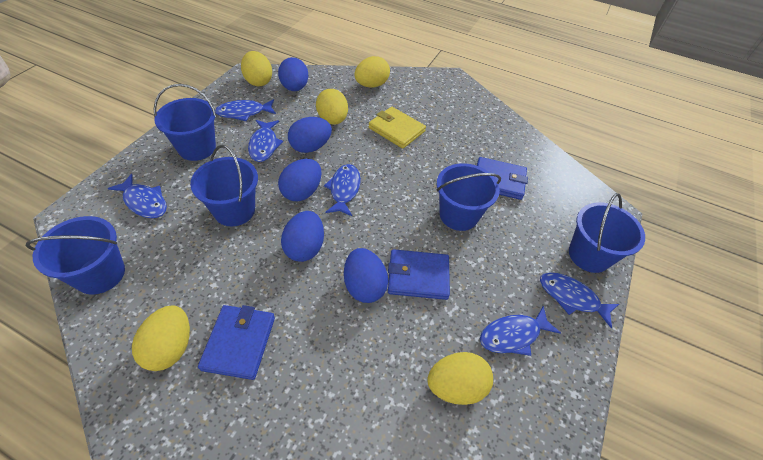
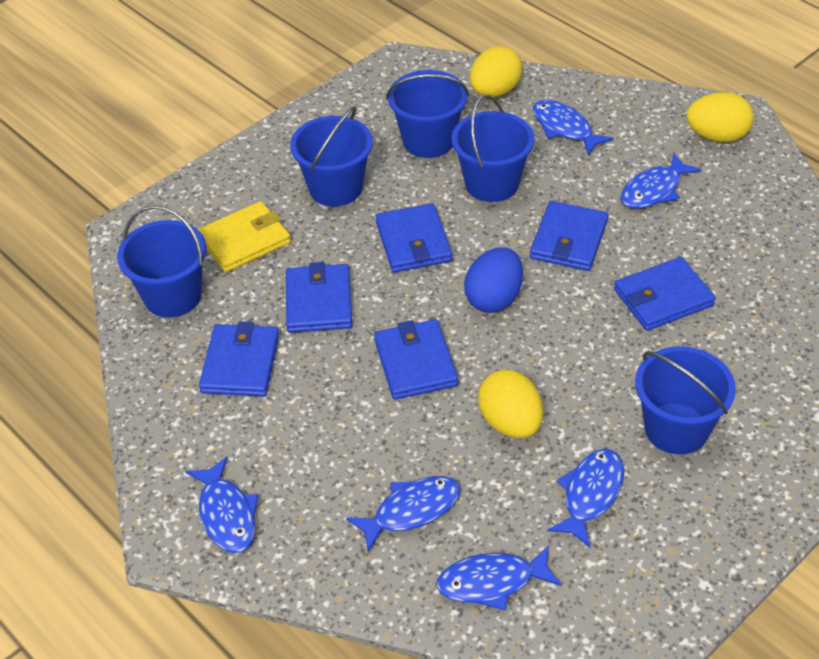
blue egg: 5 -> 1
blue wallet: 3 -> 6
yellow egg: 5 -> 3

